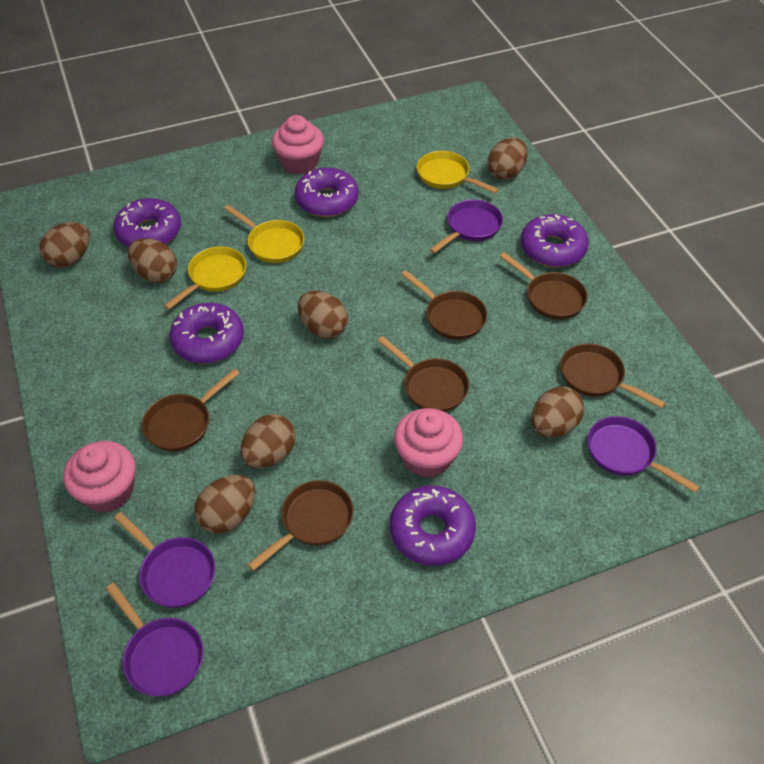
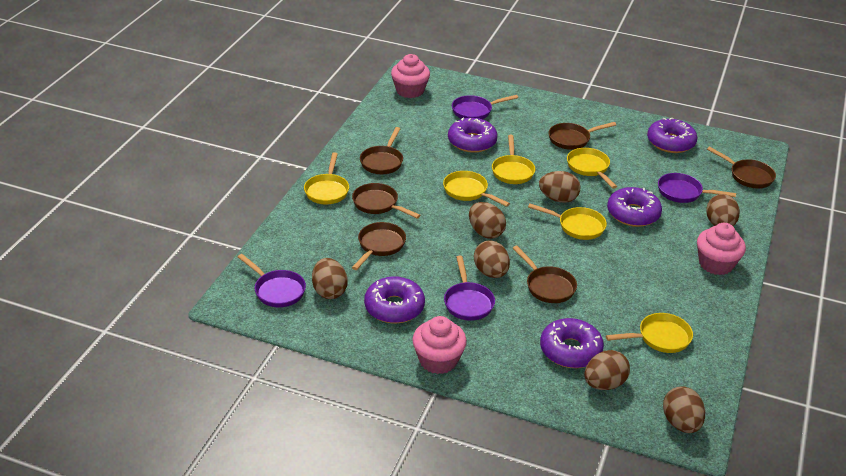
yellow pan: 3 -> 6

